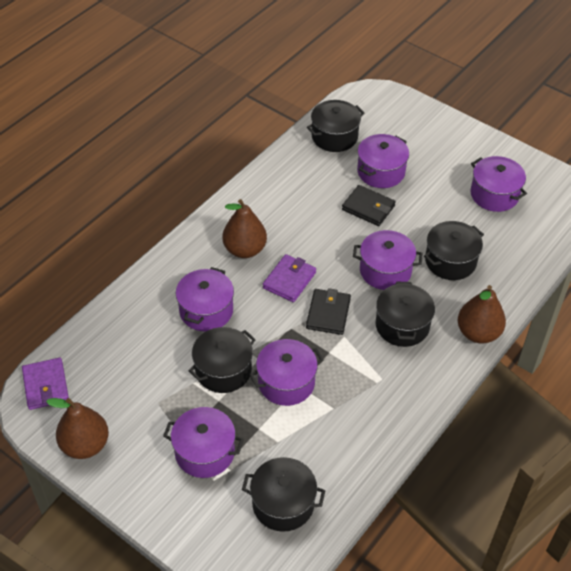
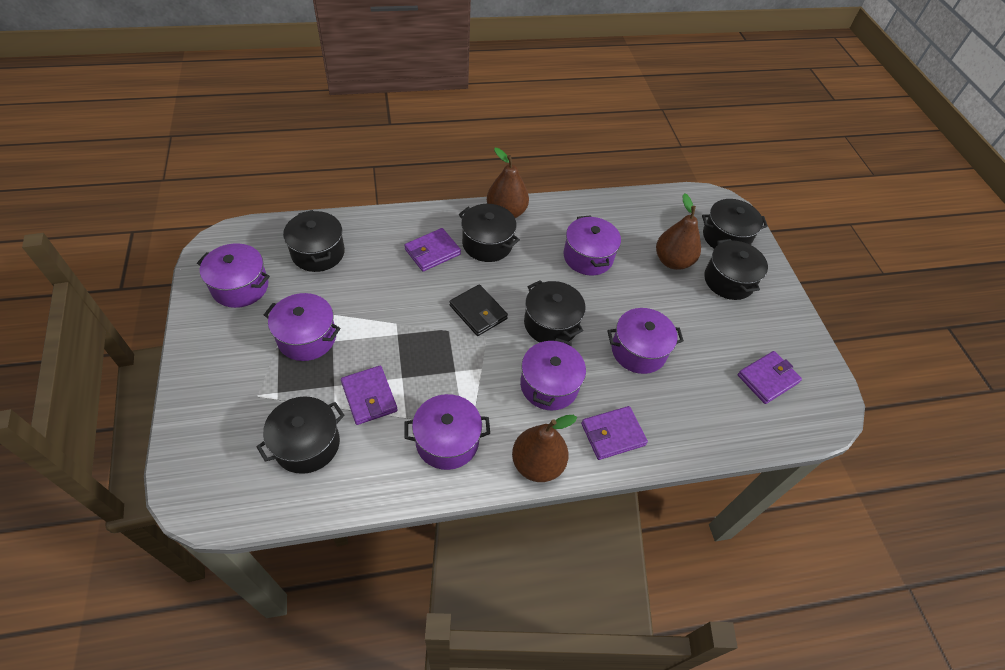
black pot: 5 -> 6
black wallet: 2 -> 1
purple wallet: 2 -> 4

